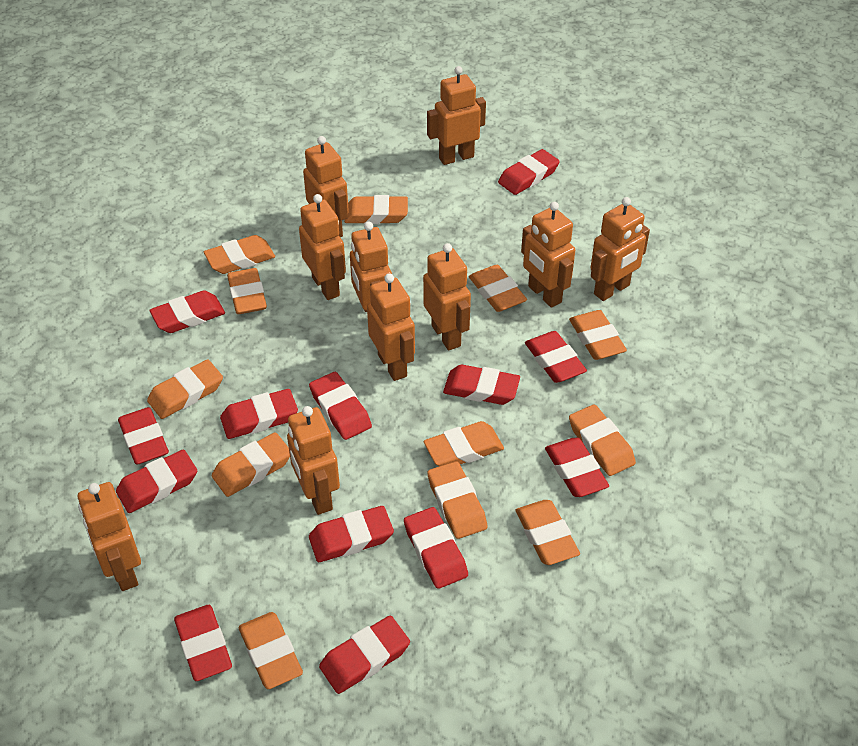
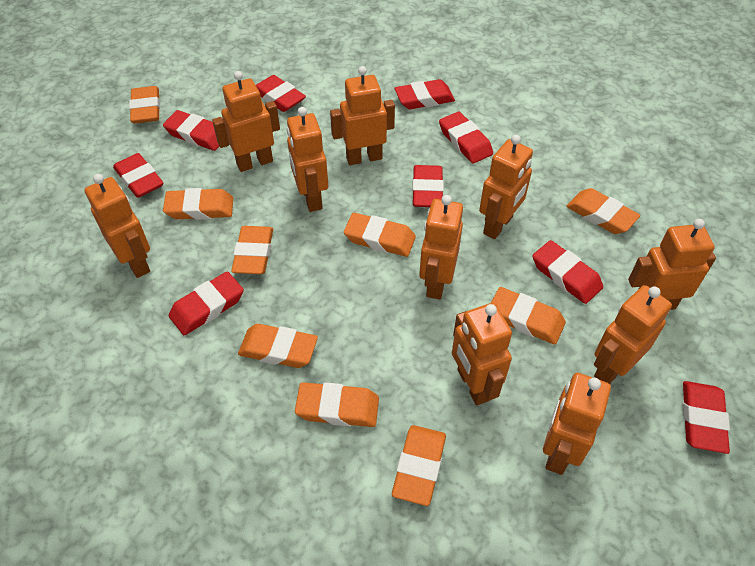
orange eraser: 12 -> 9
red eraser: 13 -> 9

